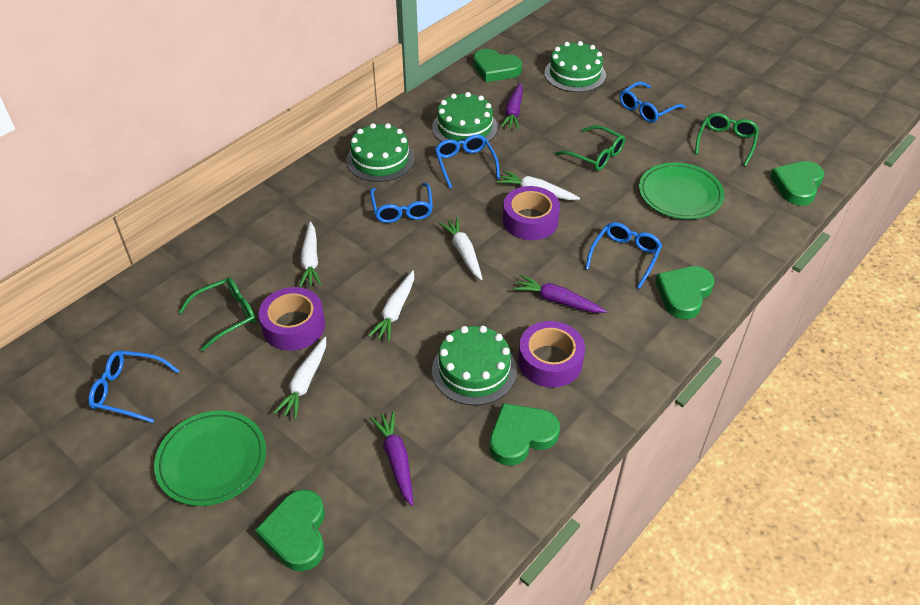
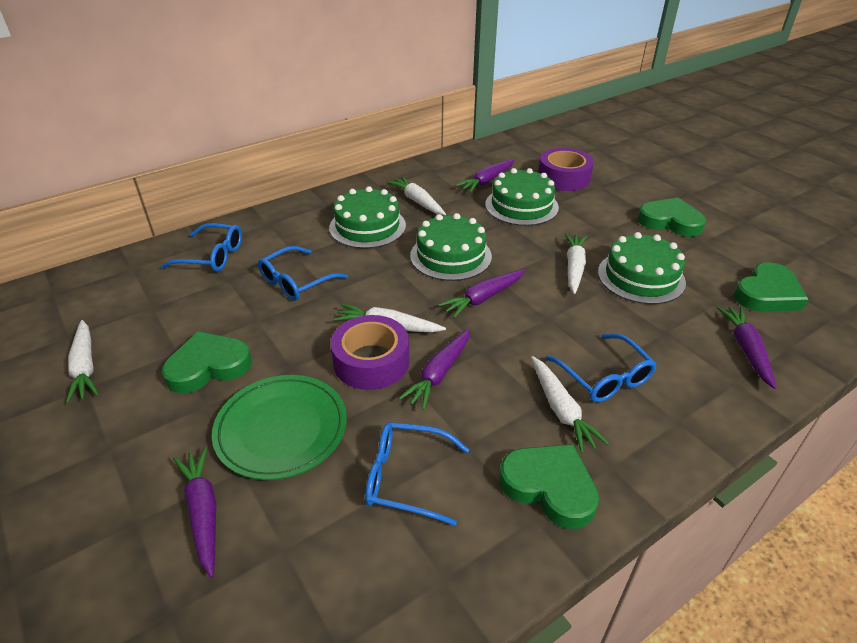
blue glasses: 5 -> 4
green glasses: 3 -> 0
green heart: 5 -> 4
green plate: 2 -> 1
purple carrot: 3 -> 5
purple tape: 3 -> 2

